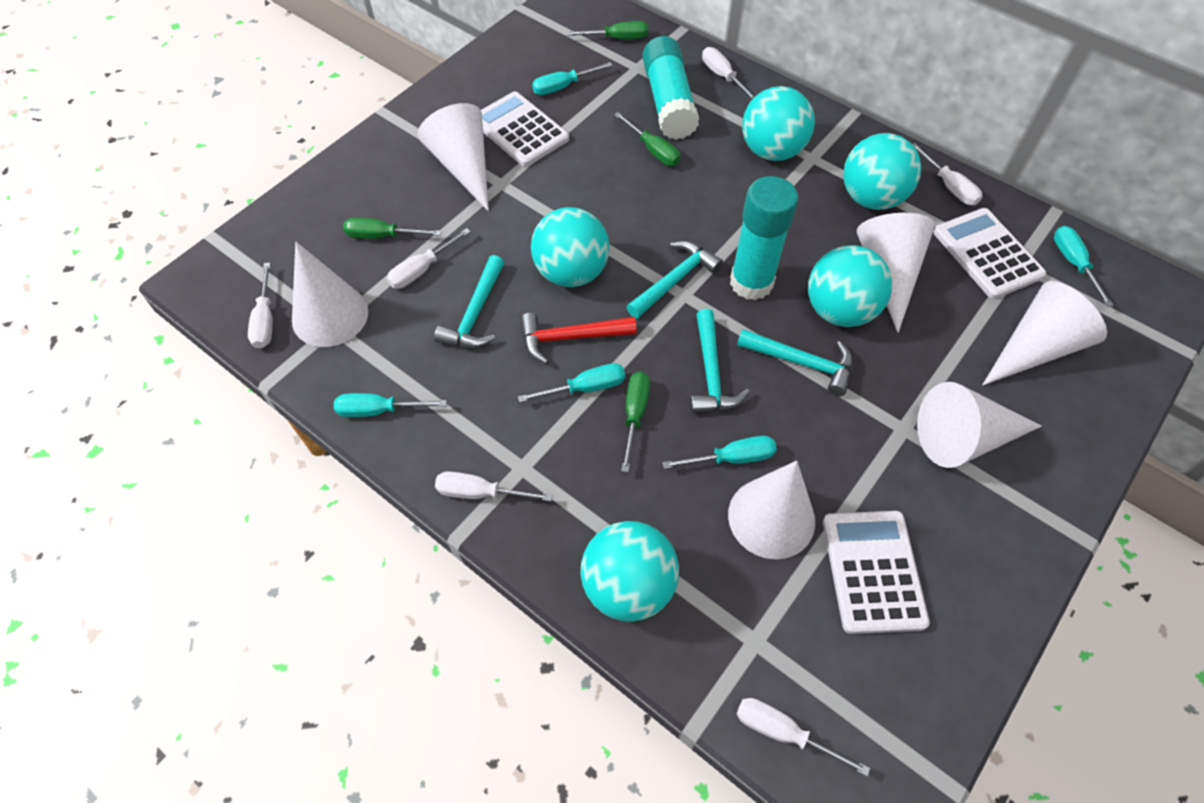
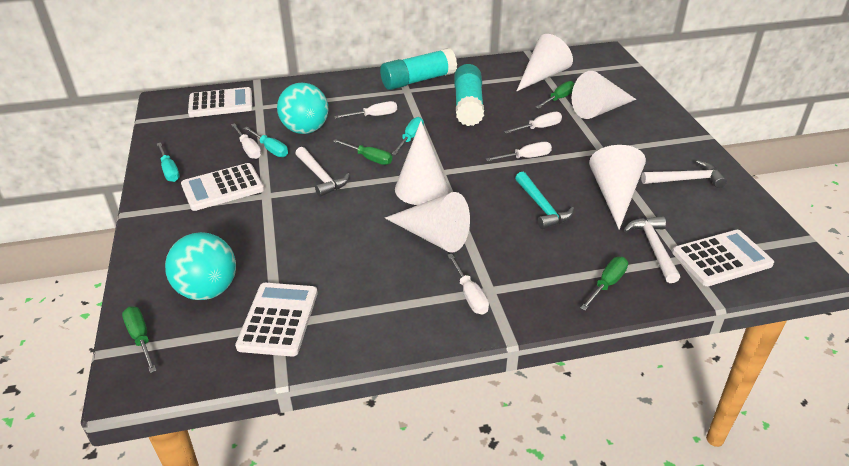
red hammer: 1 -> 0
turquoise ball: 5 -> 2
turquoise hammer: 4 -> 1
turquoise screwdriver: 5 -> 3
white calculator: 3 -> 4
white cone: 6 -> 5
white hammer: 0 -> 3
white screwdriver: 6 -> 5

